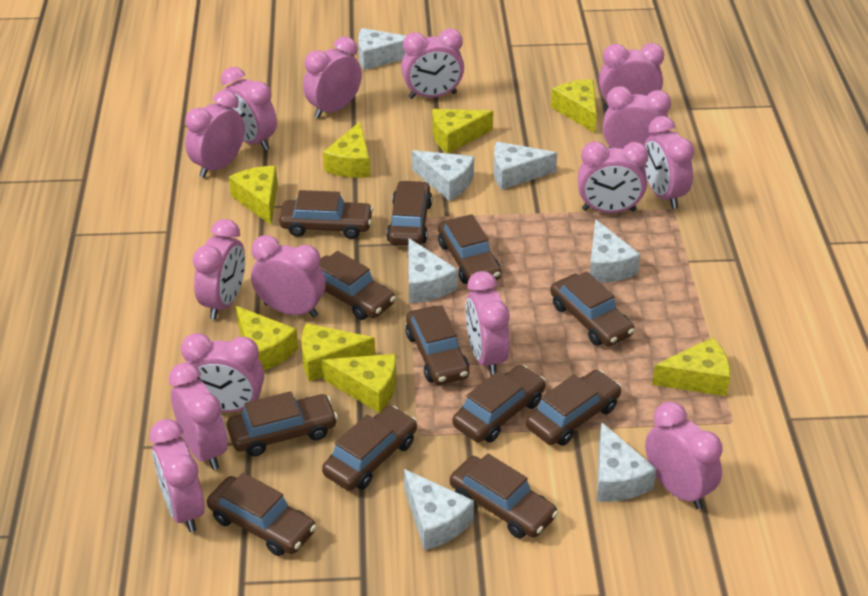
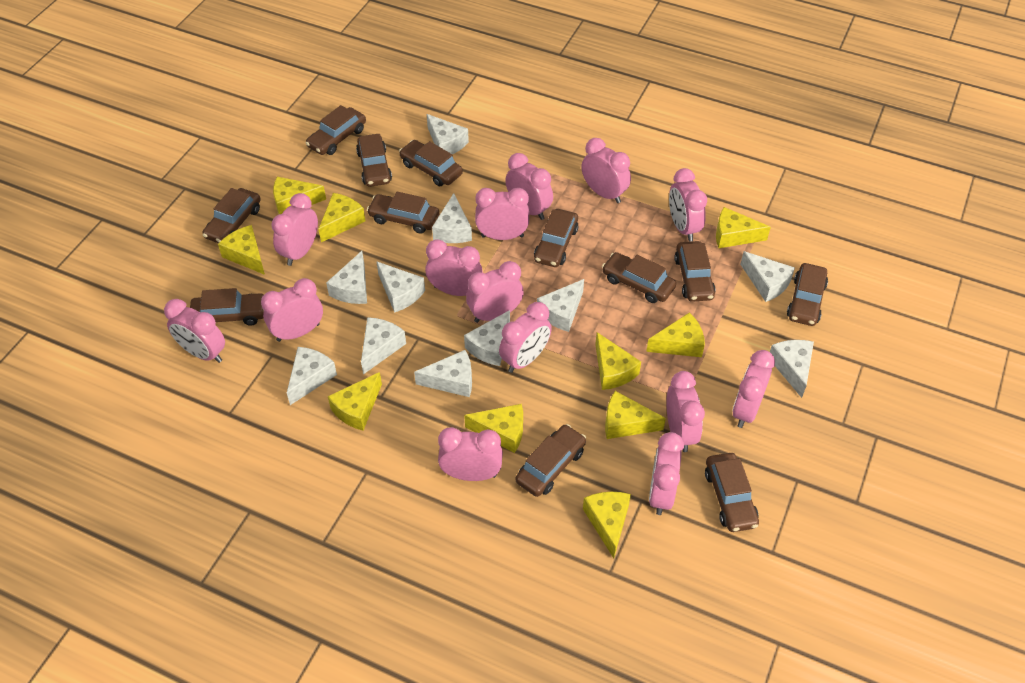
pink clock: 15 -> 14
white cheese: 7 -> 11
yellow cheese: 8 -> 10

